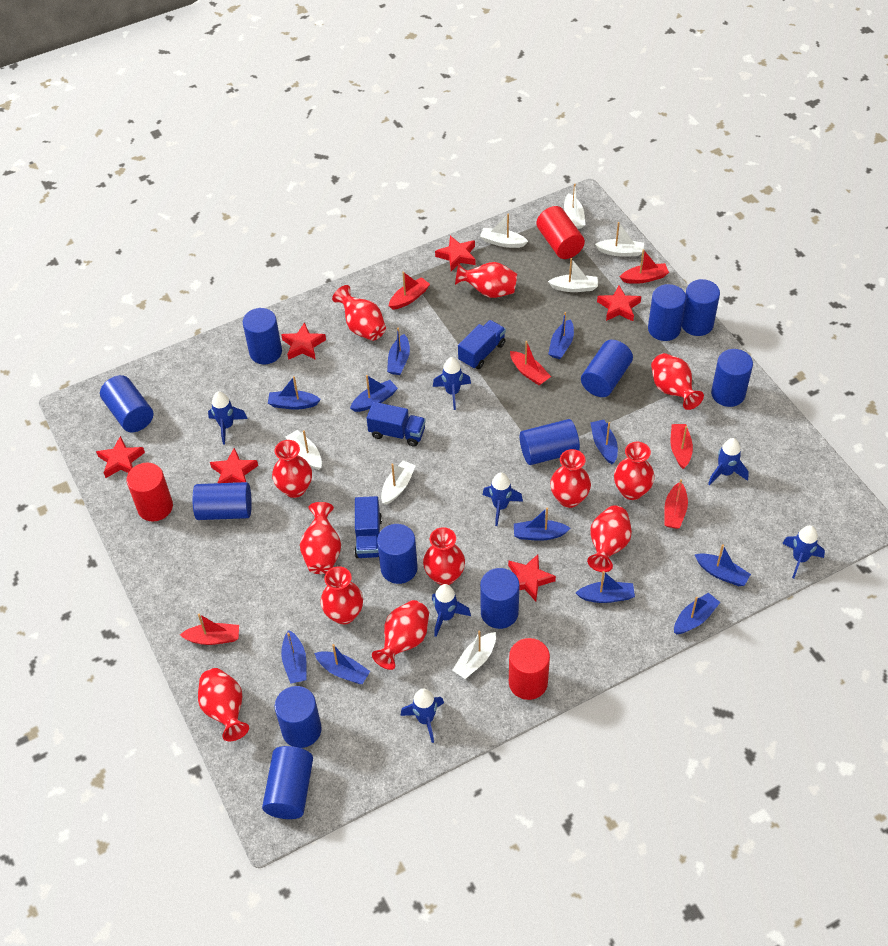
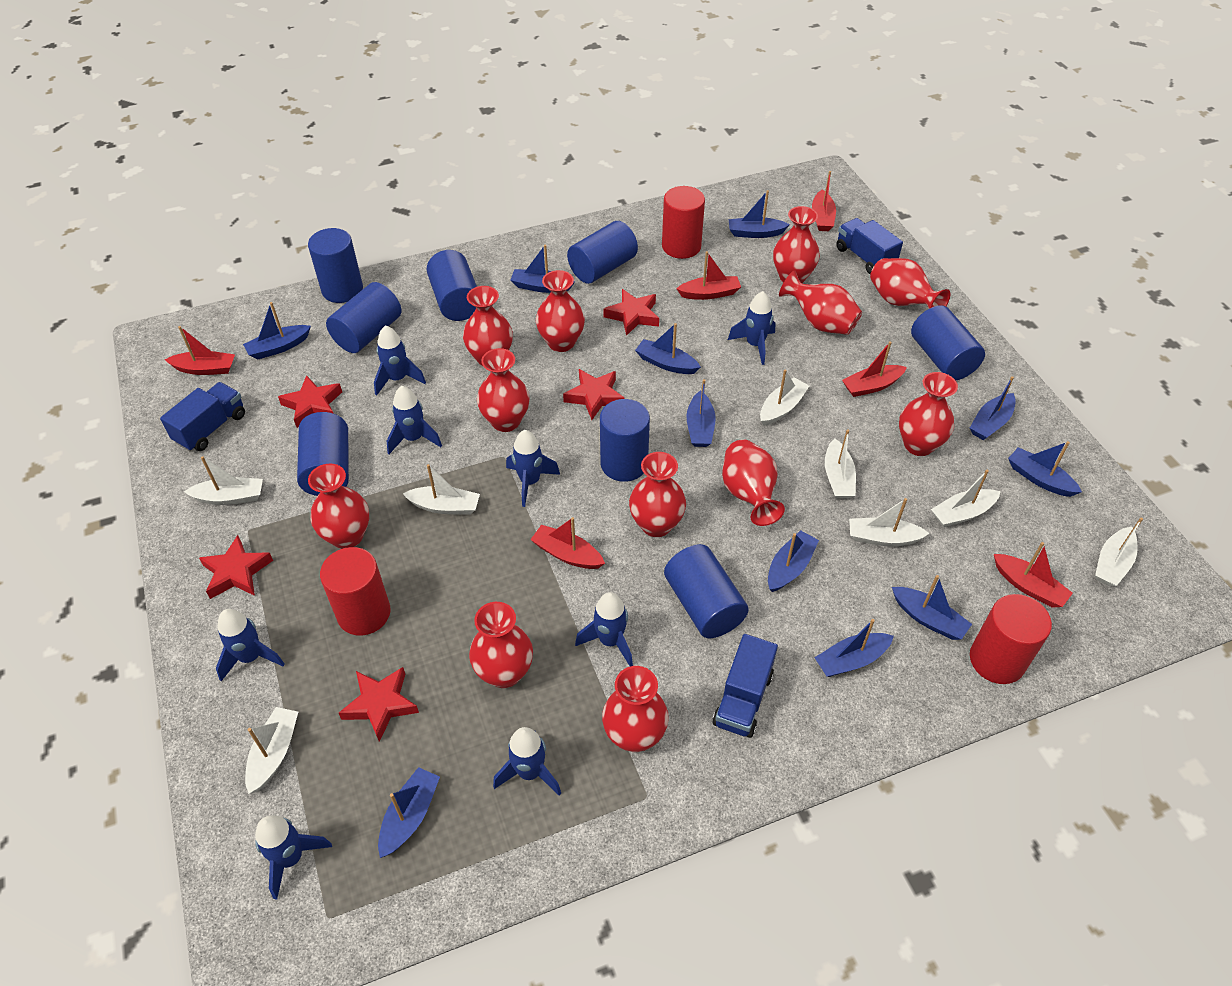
blue cylinder: 12 -> 8
blue rocket: 7 -> 8
red star: 6 -> 5
white boat: 7 -> 8

